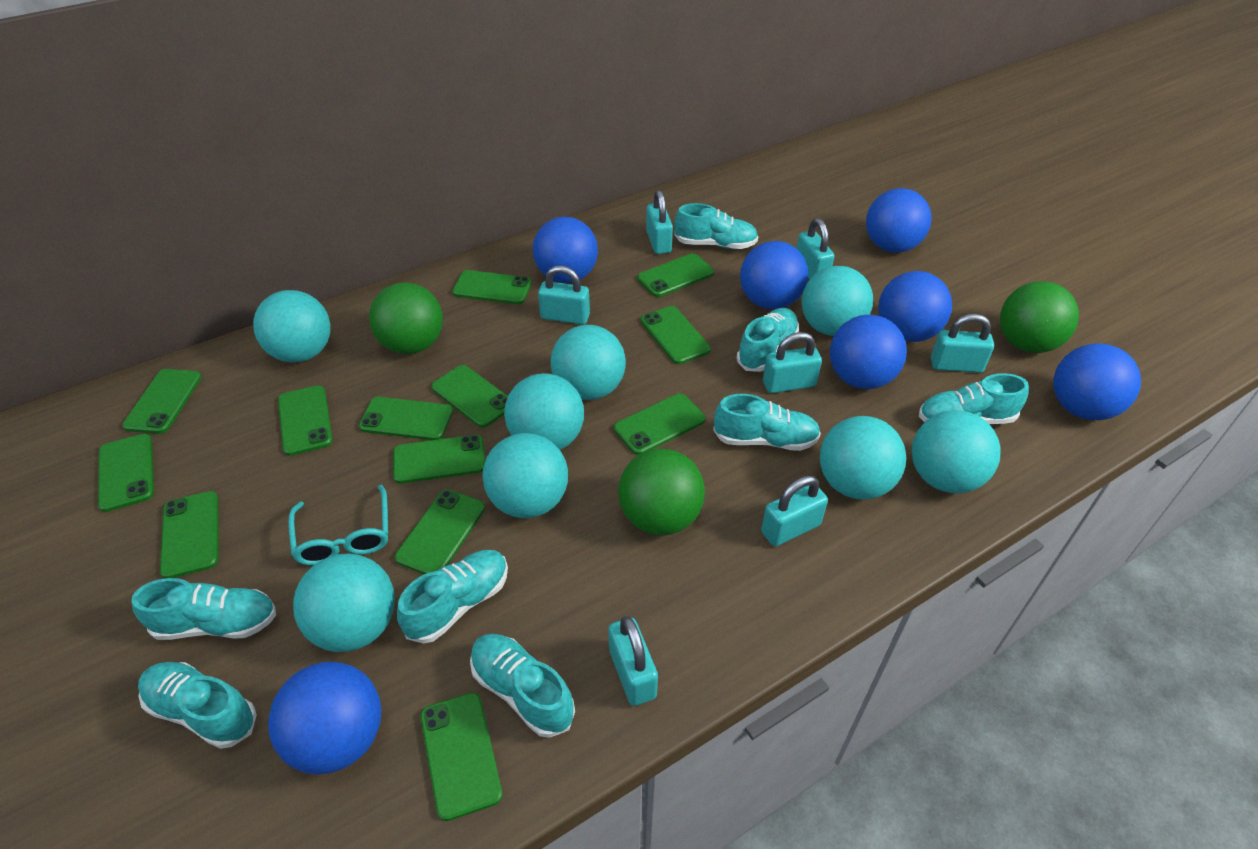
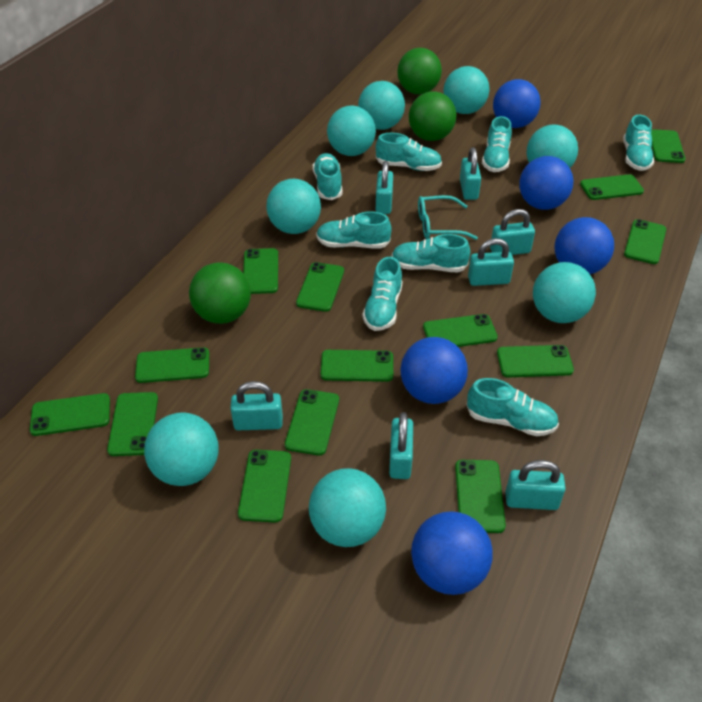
blue ball: 7 -> 5
green phone: 13 -> 14

